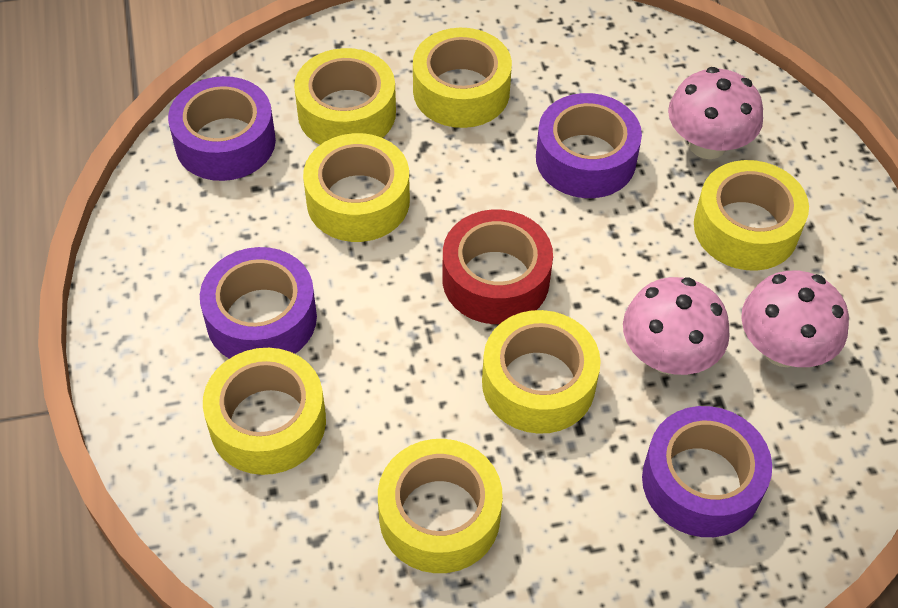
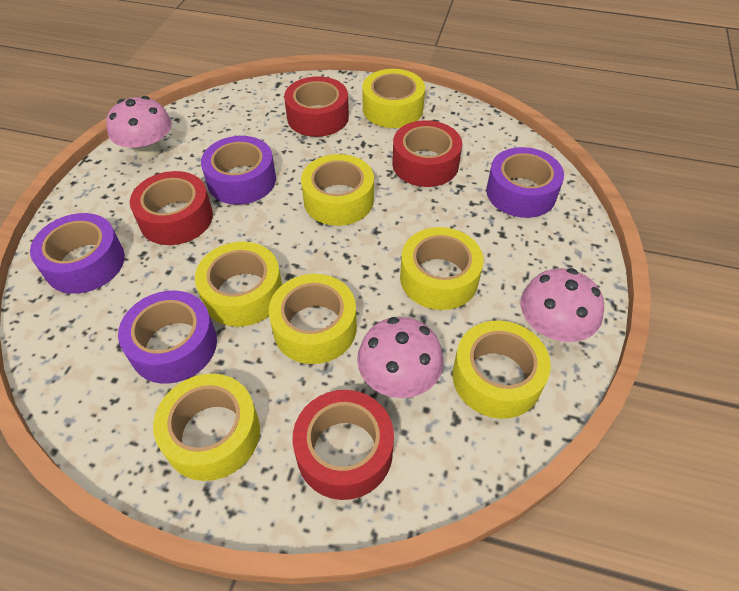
red tape: 1 -> 4

